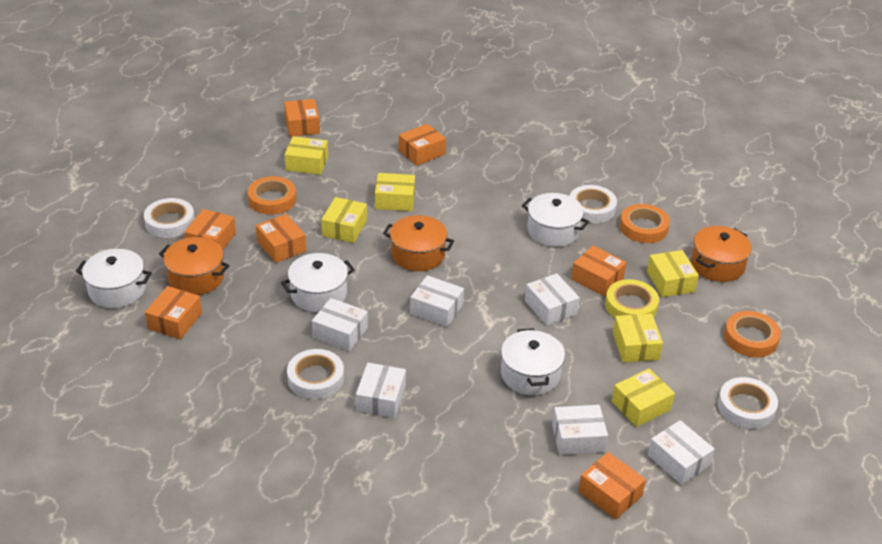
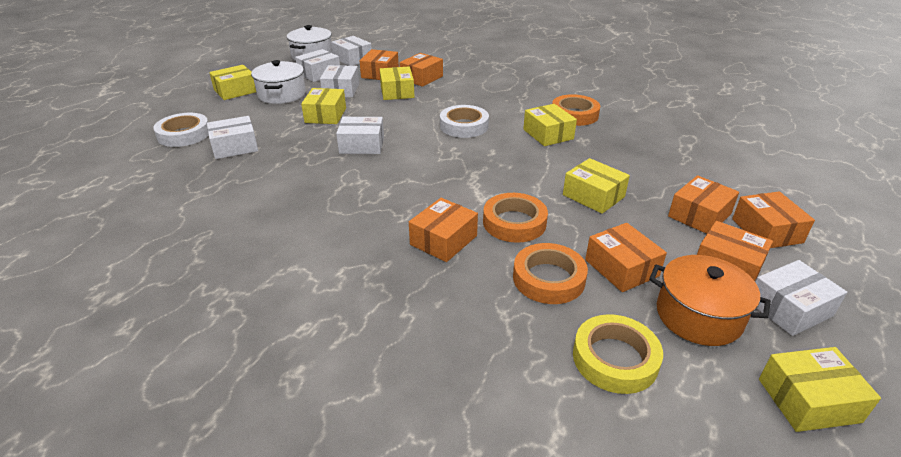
orange pot: 3 -> 1
white pot: 4 -> 2
white tape: 4 -> 2

